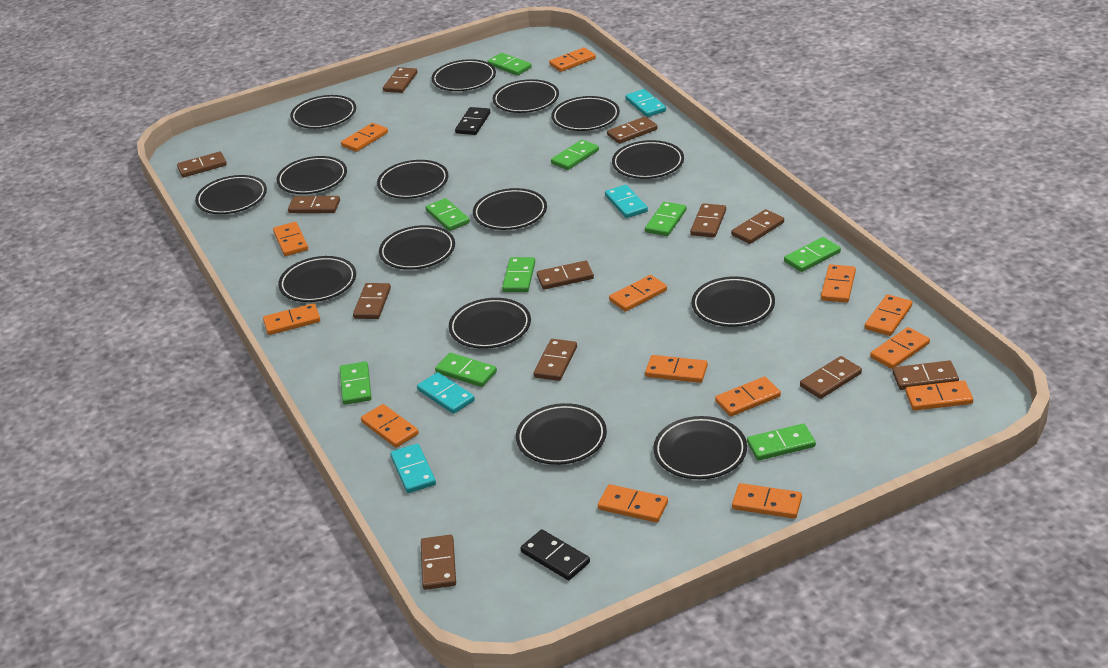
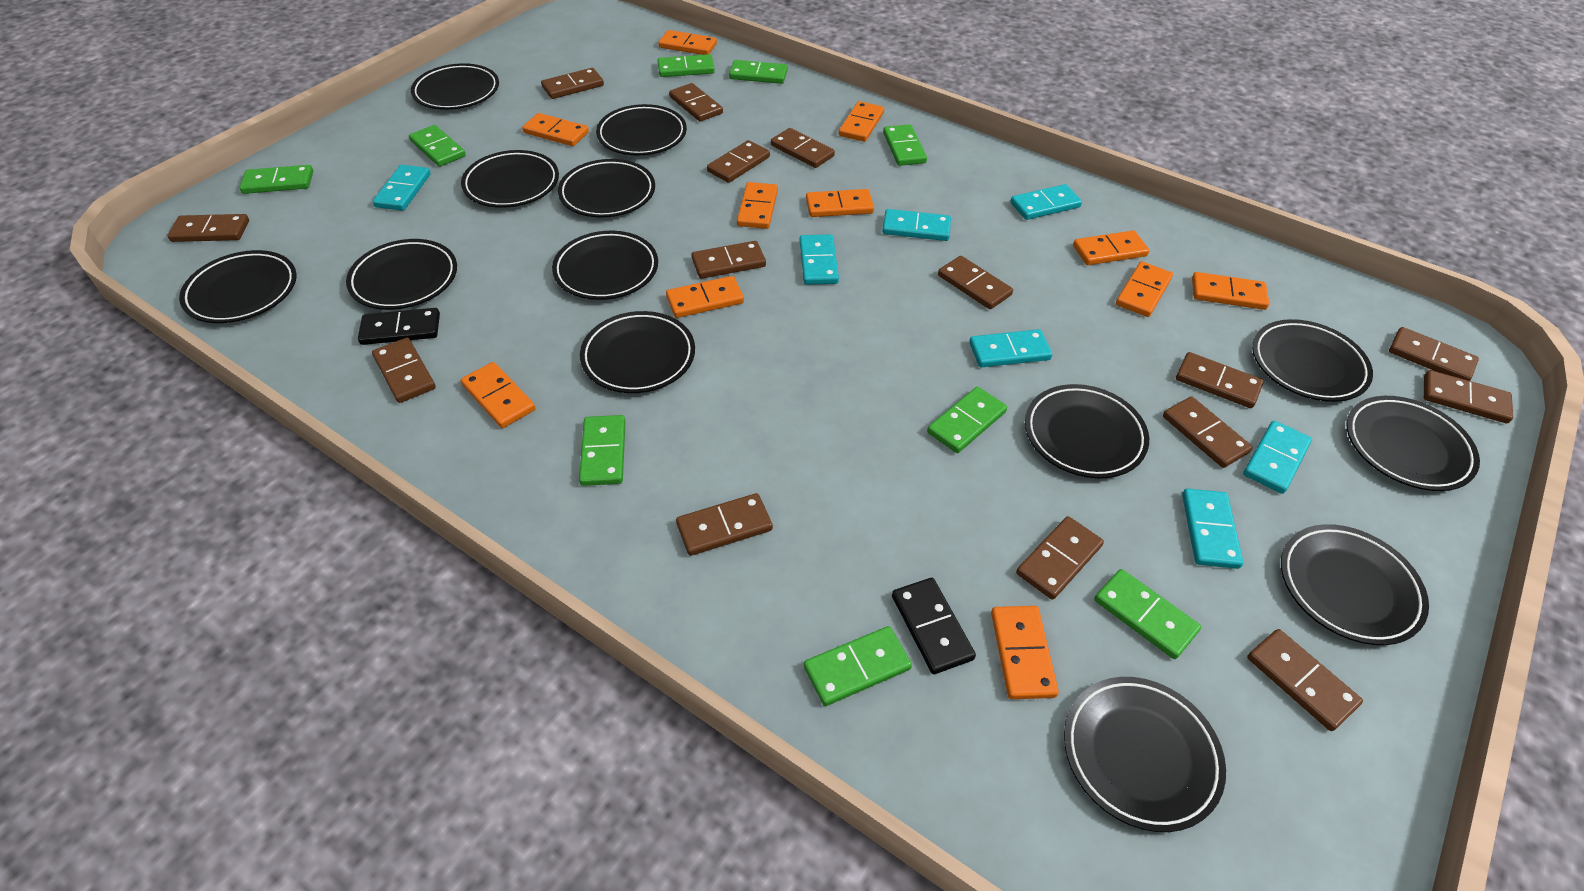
black plate: 15 -> 13
brown domino: 12 -> 15
orange domino: 14 -> 11
turquoise domino: 4 -> 7

